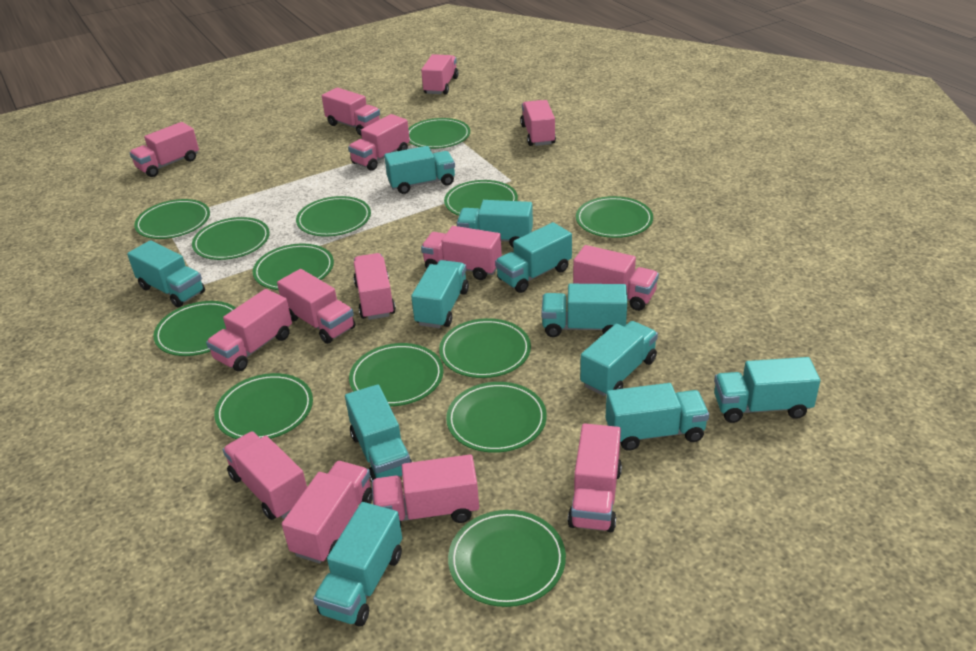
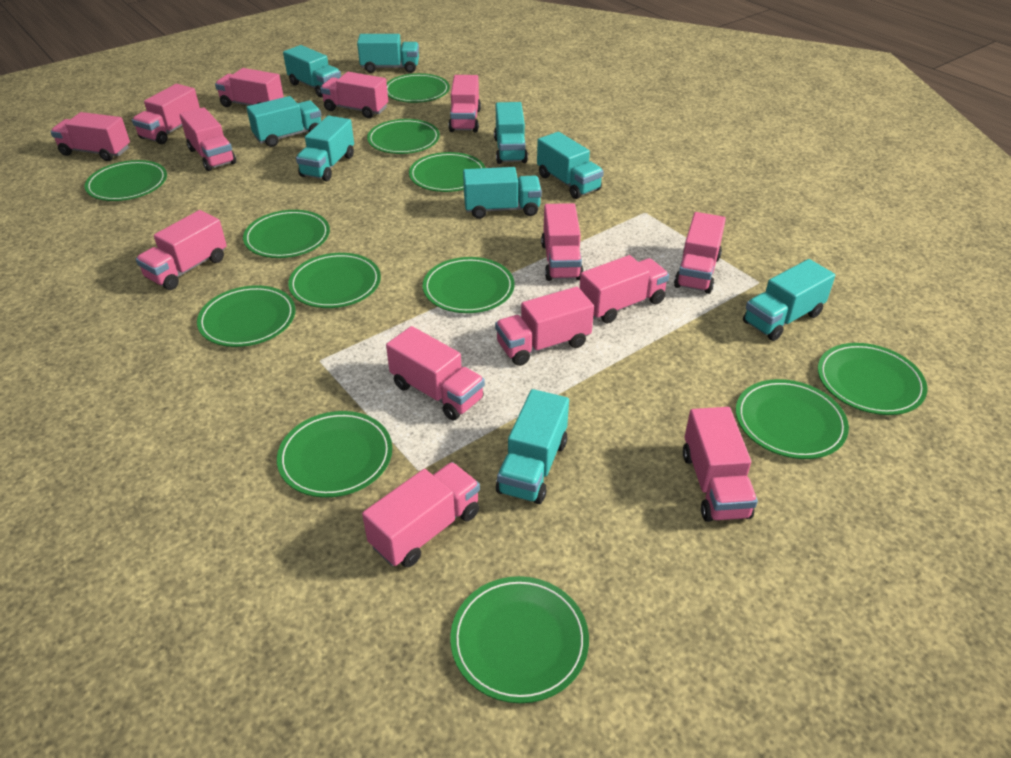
green plate: 13 -> 12
turquoise truck: 11 -> 9

